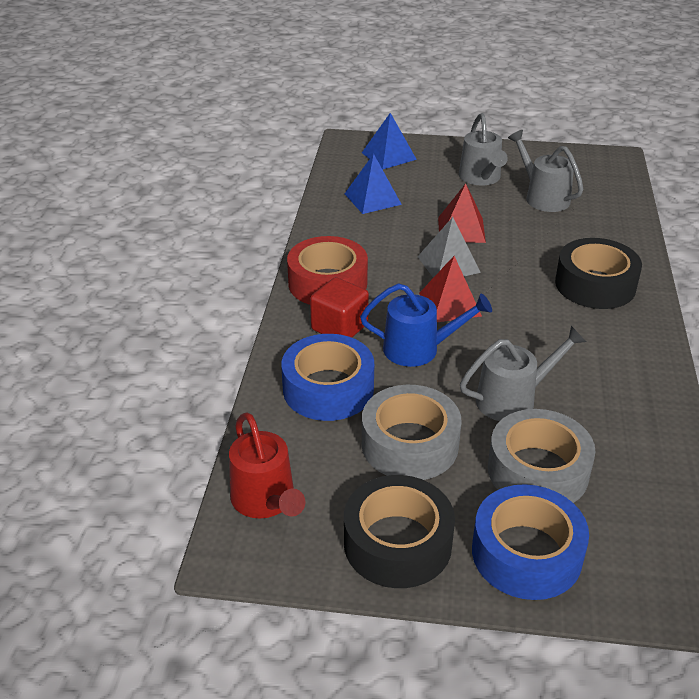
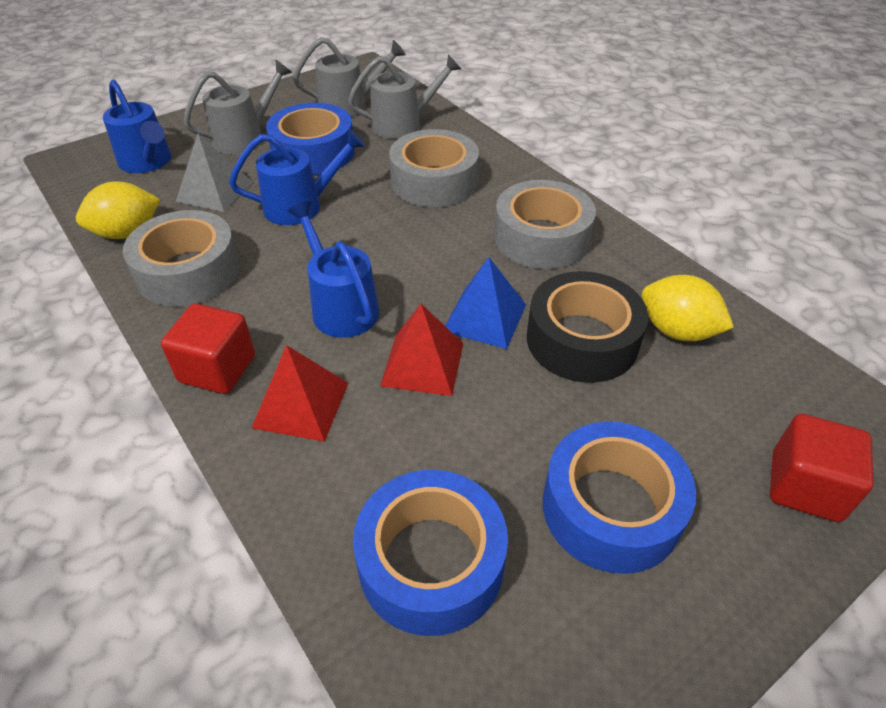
black tape: 2 -> 1
blue pyramid: 2 -> 1
blue tape: 2 -> 3
blue watering can: 1 -> 3
grey tape: 2 -> 3
red cube: 1 -> 2
red tape: 1 -> 0
red watering can: 1 -> 0
yellow lemon: 0 -> 2

